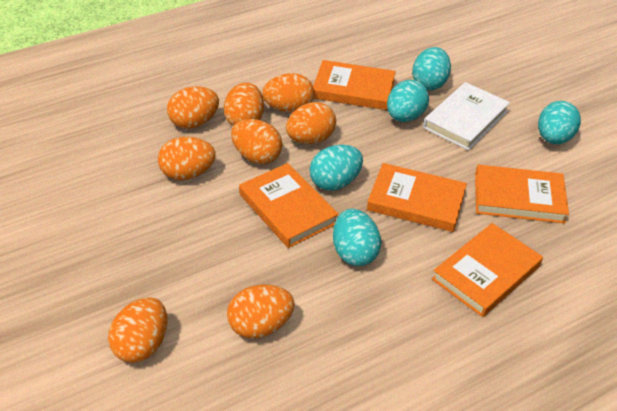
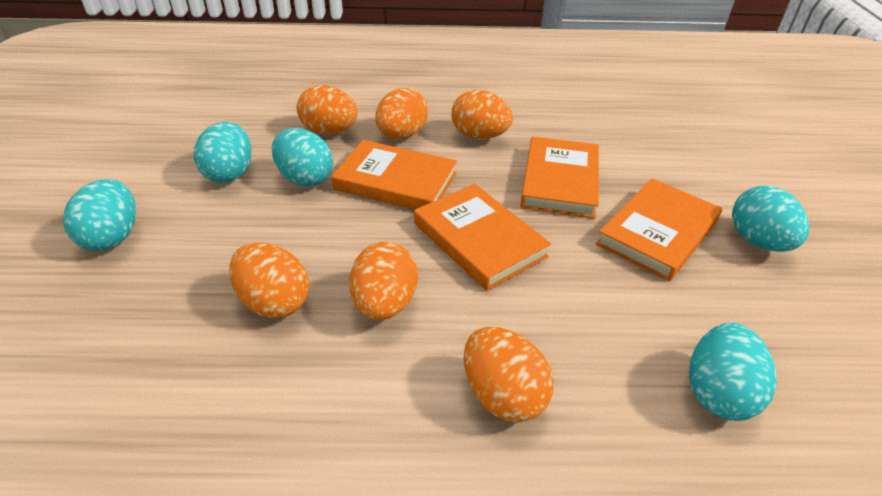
orange book: 5 -> 4
orange egg: 8 -> 6
white book: 1 -> 0

